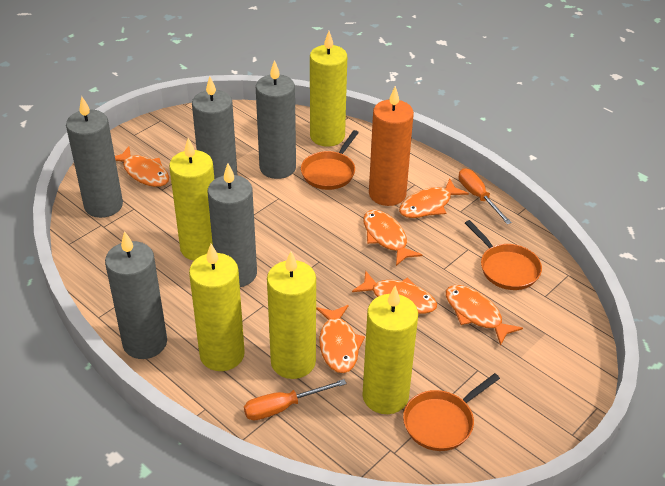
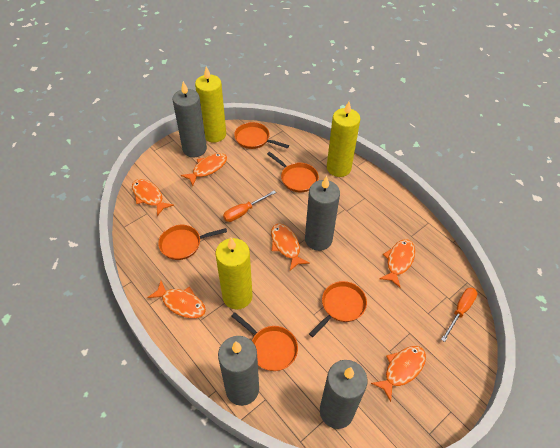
grey candle: 5 -> 4
orange candle: 1 -> 0
orange pan: 3 -> 5
yellow candle: 5 -> 3

